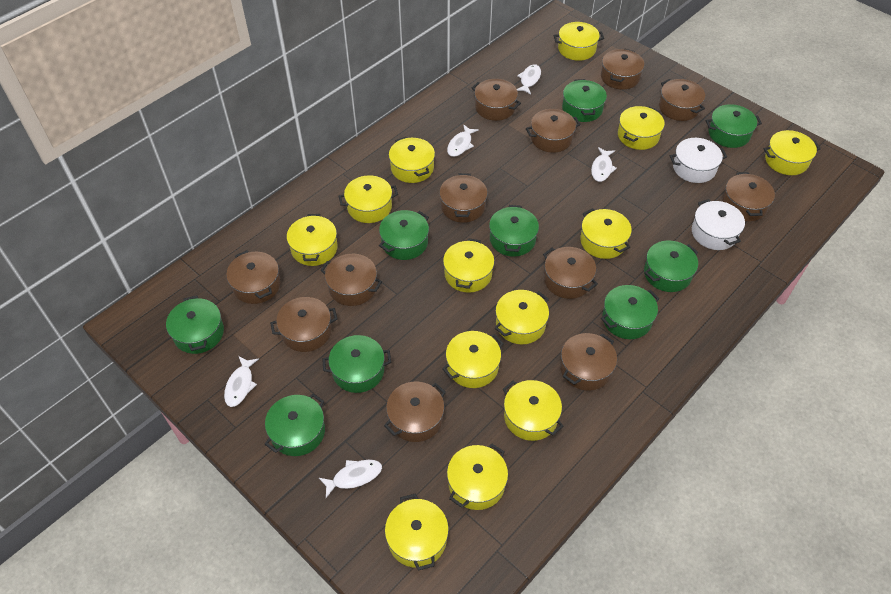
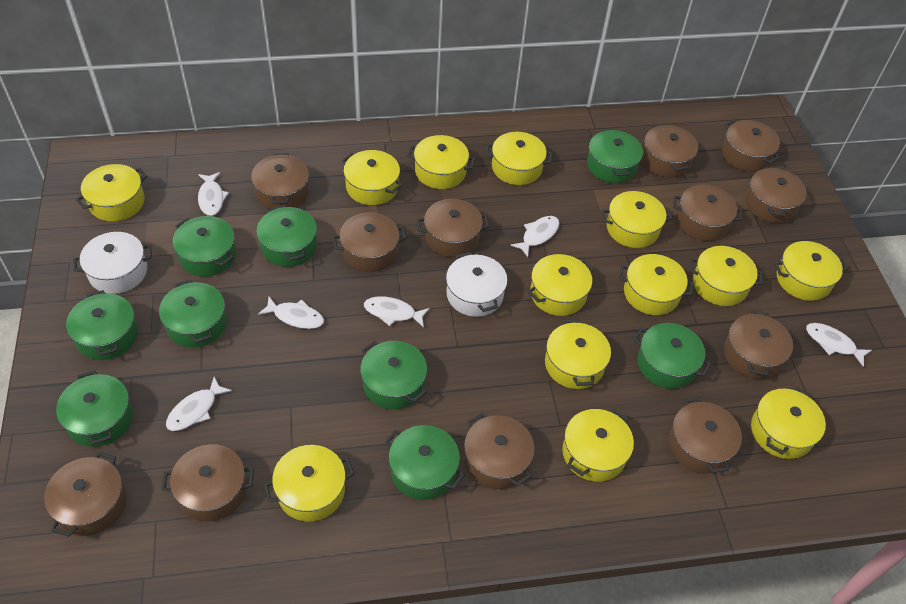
white fish: 5 -> 6

